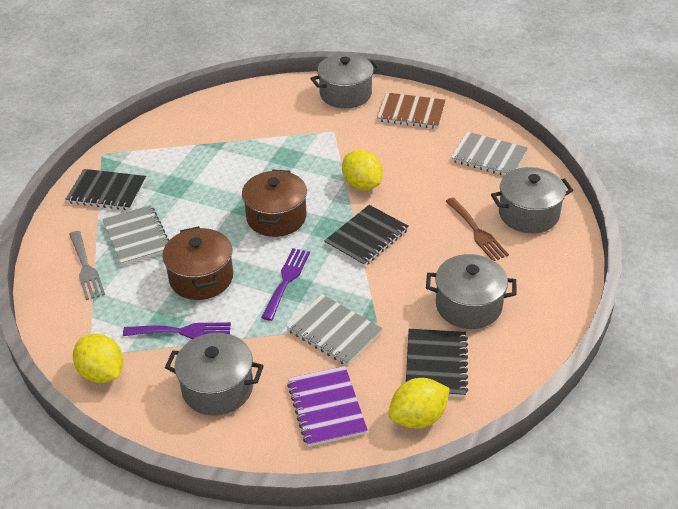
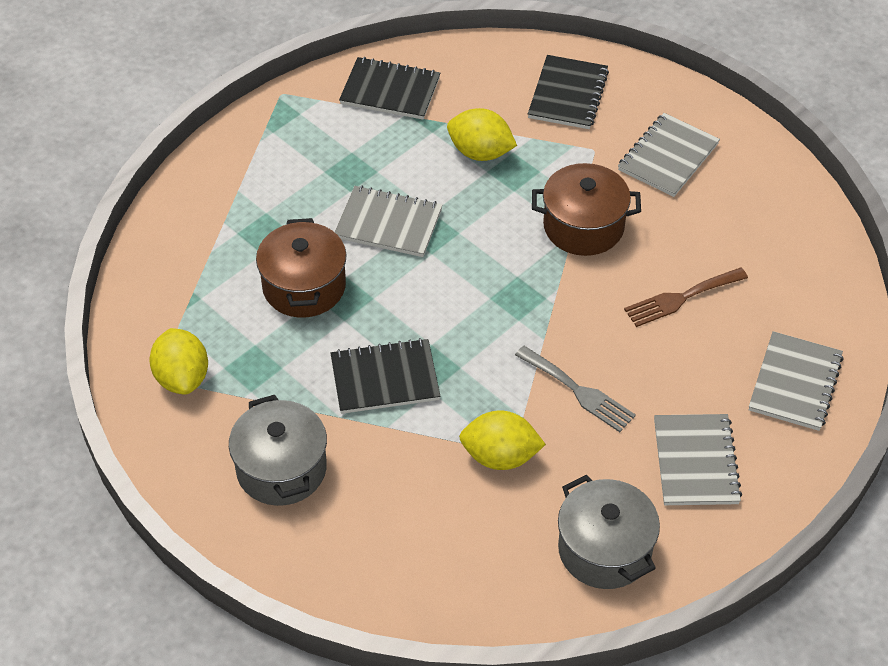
brown notebook: 1 -> 0
grey notebook: 3 -> 4
grey pot: 4 -> 2
purple fork: 2 -> 0
purple notebook: 1 -> 0

